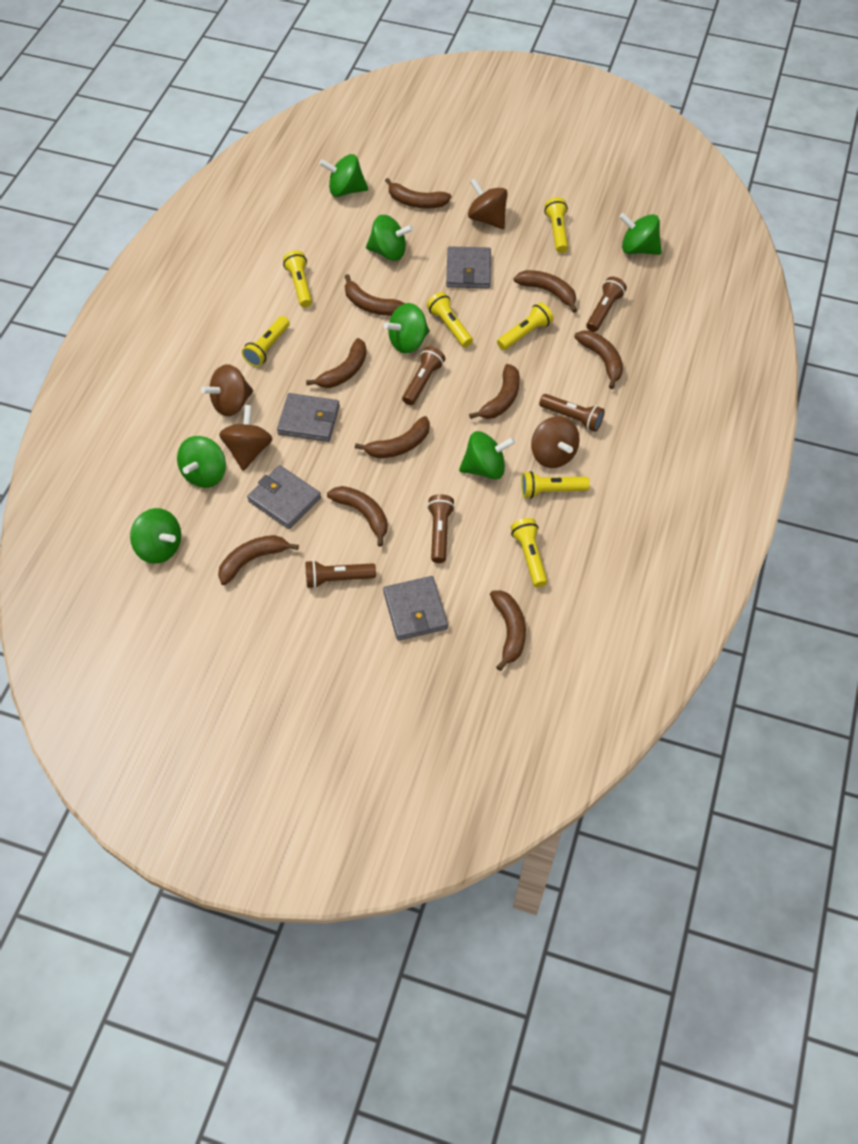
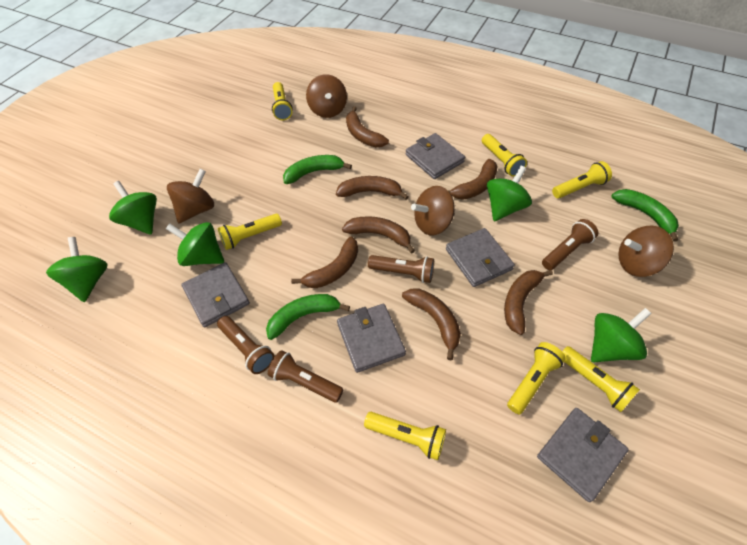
brown banana: 10 -> 7
brown flashlight: 5 -> 4
green banana: 0 -> 3
green spinning top: 7 -> 5
grey wallet: 4 -> 5

